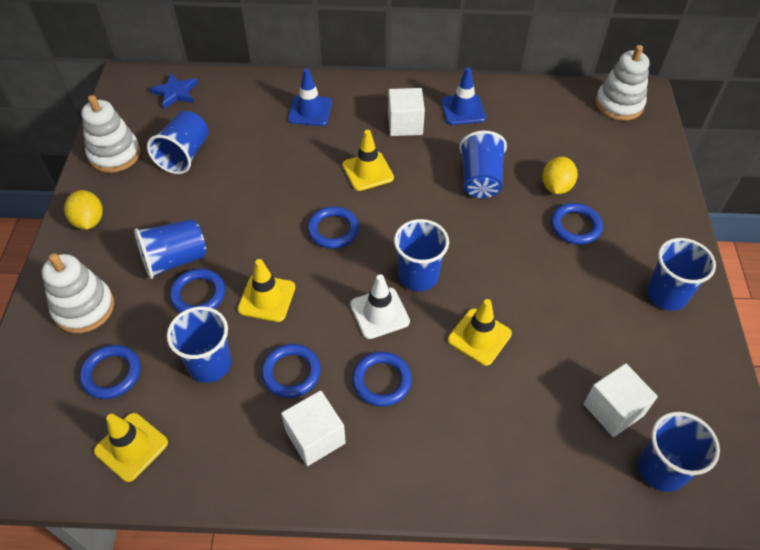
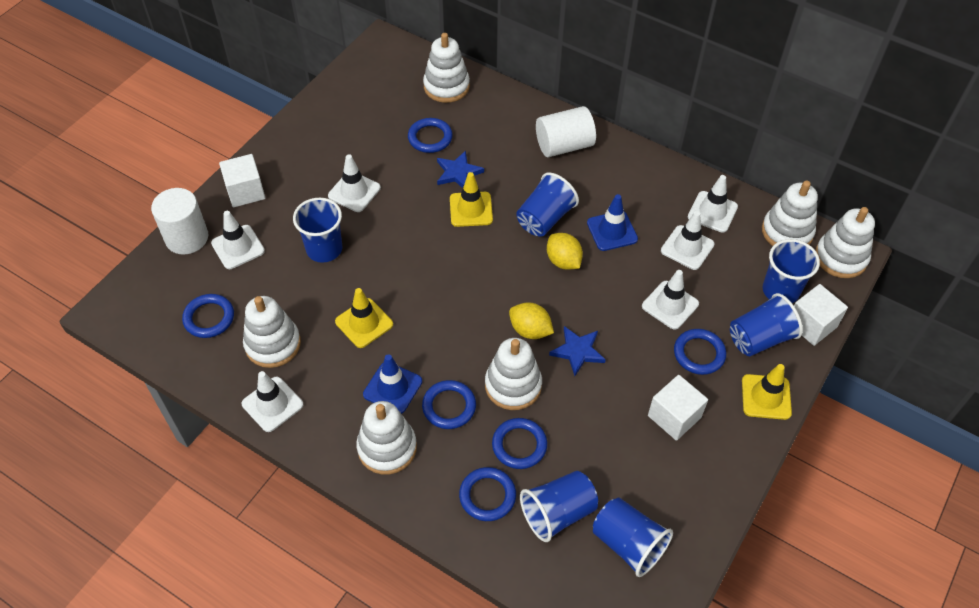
blue cup: 7 -> 6
blue star: 1 -> 2
white cylinder: 0 -> 2
white stacking toy: 3 -> 6
white traffic cone: 1 -> 6
yellow traffic cone: 4 -> 3

